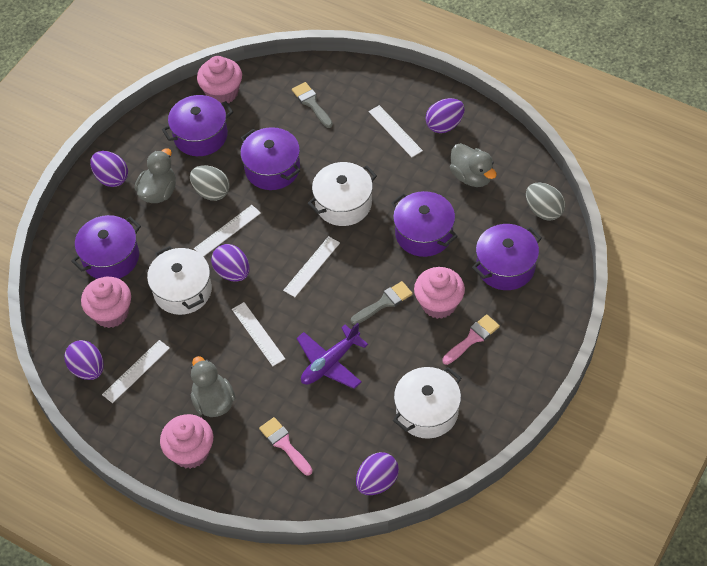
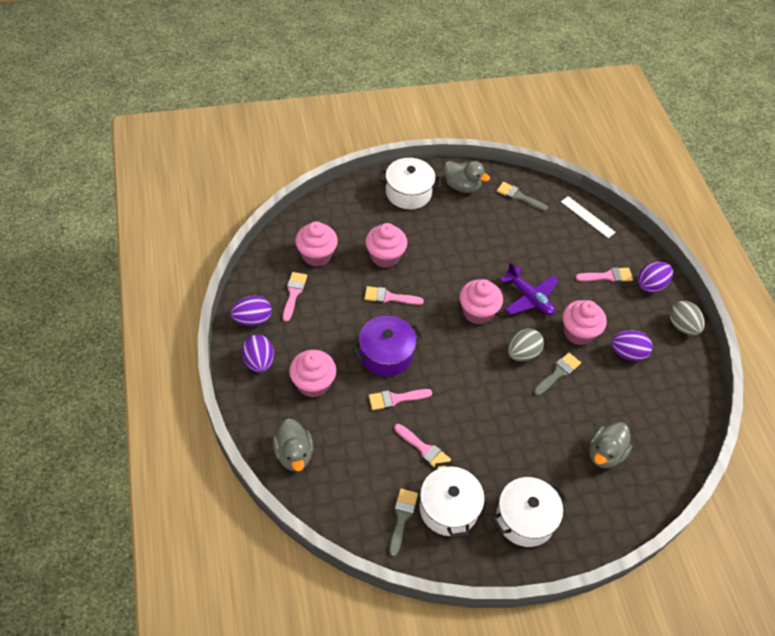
grey brush: 2 -> 3
pink brush: 2 -> 5
pink cupcake: 4 -> 5
purple egg: 5 -> 4
purple pot: 5 -> 1
white ruler: 5 -> 1

